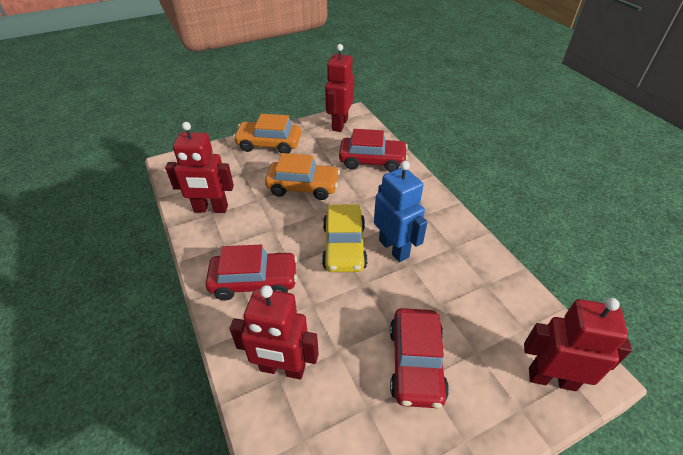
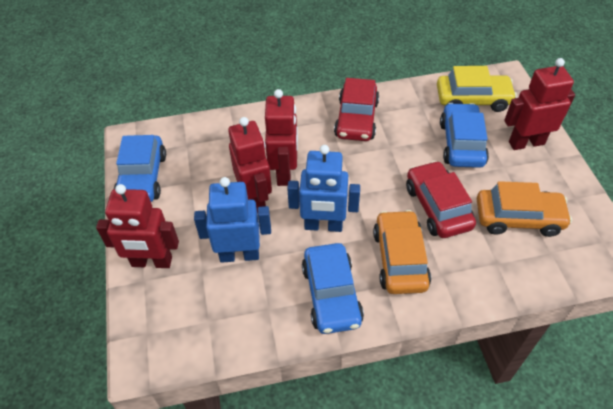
blue car: 0 -> 3
blue robot: 1 -> 2
red car: 3 -> 2

